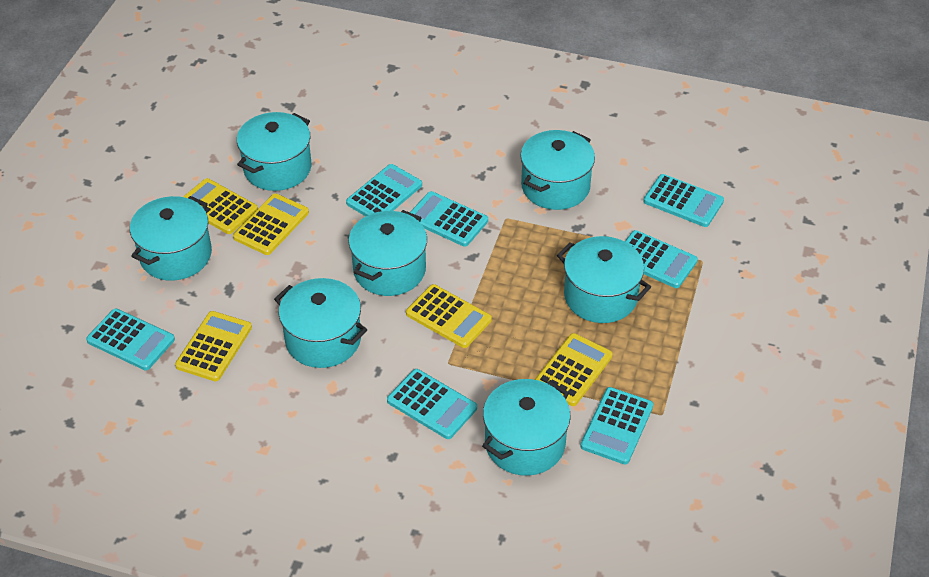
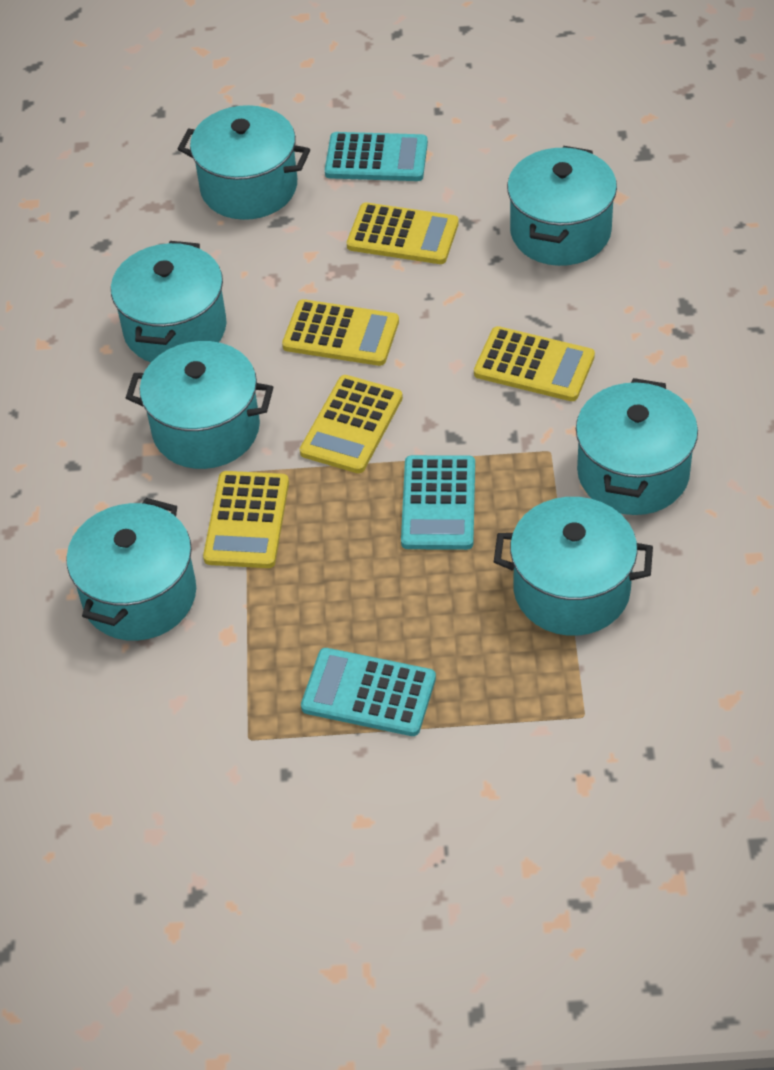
turquoise calculator: 7 -> 3

